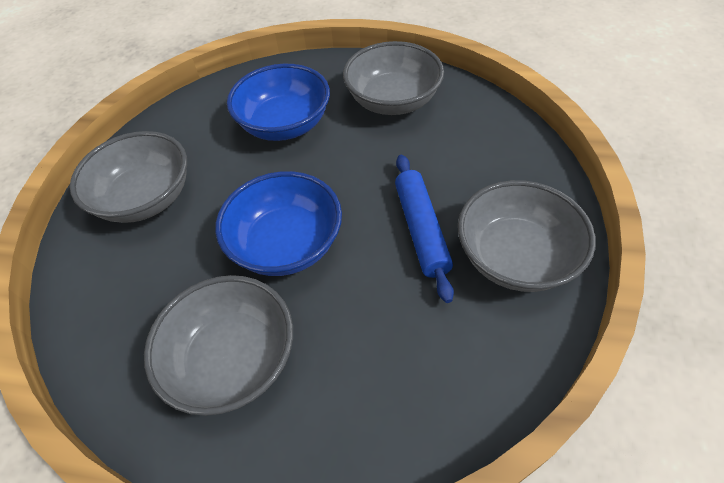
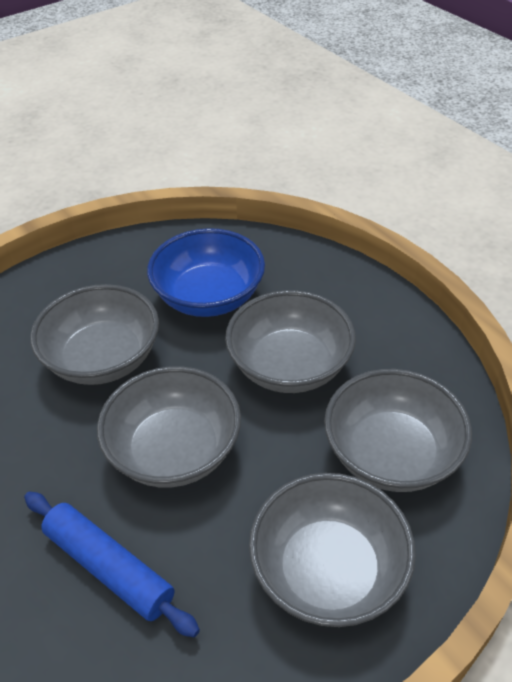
blue bowl: 2 -> 1
grey bowl: 4 -> 5

